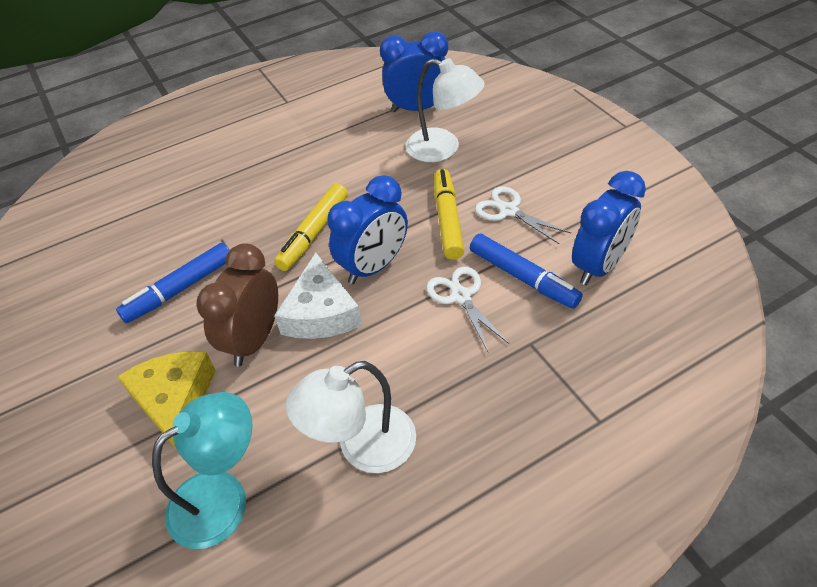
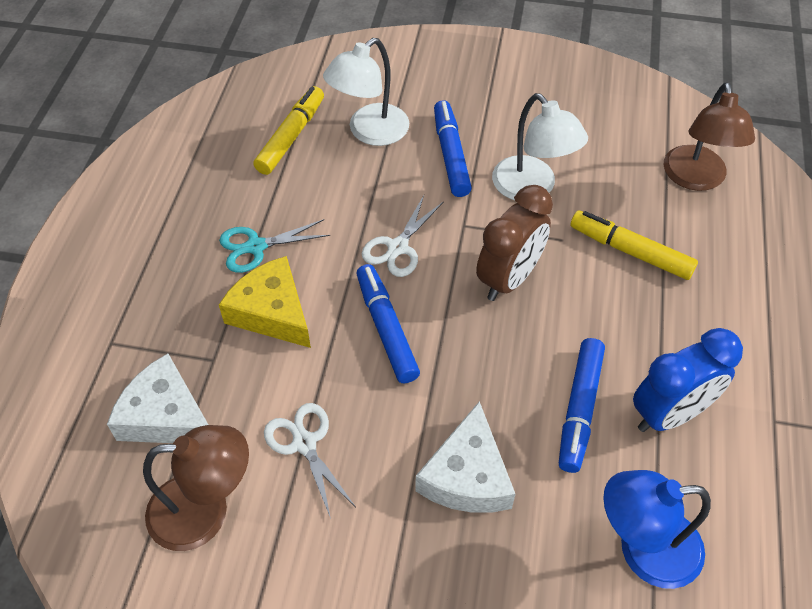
blue clock: 3 -> 1
blue lamp: 0 -> 1
blue marker: 2 -> 3
brown lamp: 0 -> 2
turquoise lamp: 1 -> 0
turquoise scissors: 0 -> 1
white cheese: 1 -> 2

